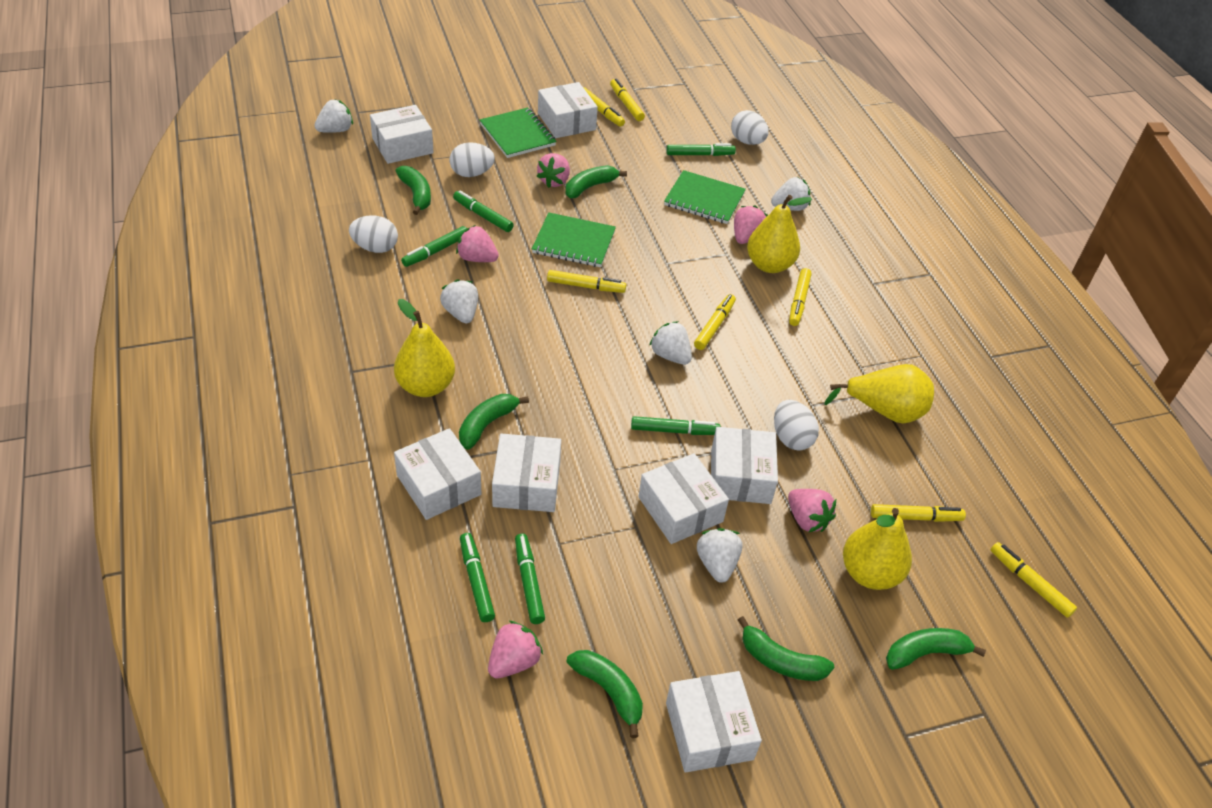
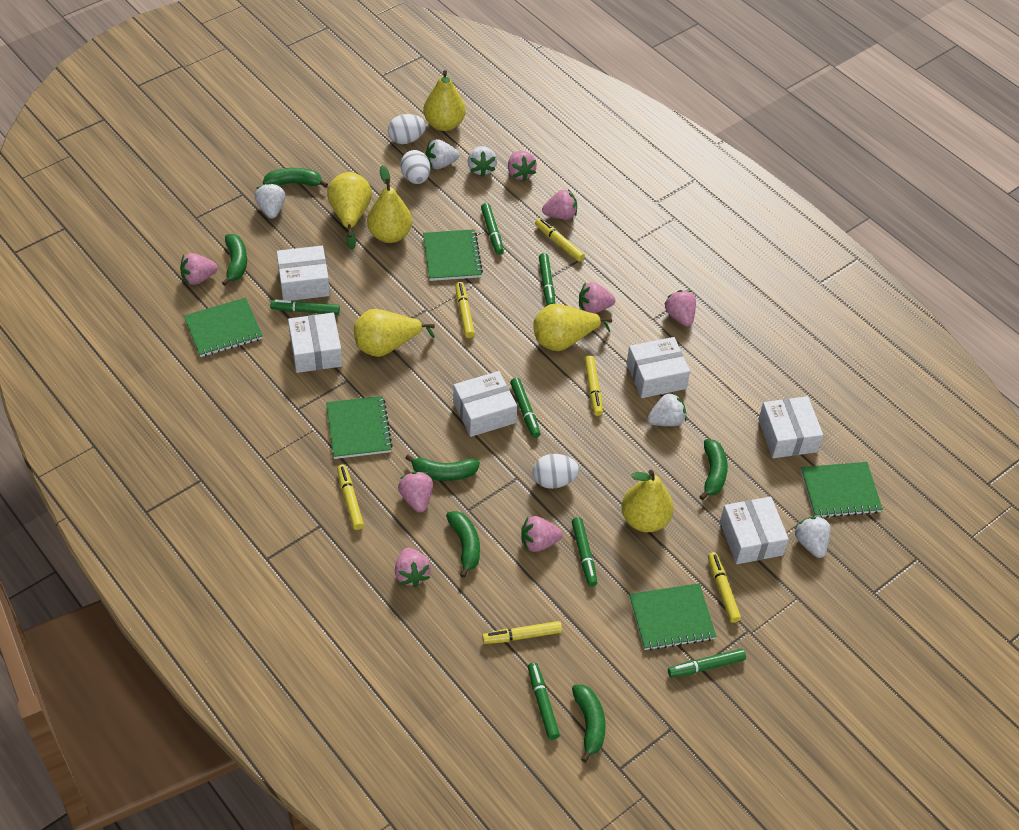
green marker: 6 -> 7
green notebook: 3 -> 5
pink strawberry: 5 -> 8
white box: 7 -> 6
white egg: 4 -> 3
yellow marker: 7 -> 6
yellow pear: 4 -> 6

